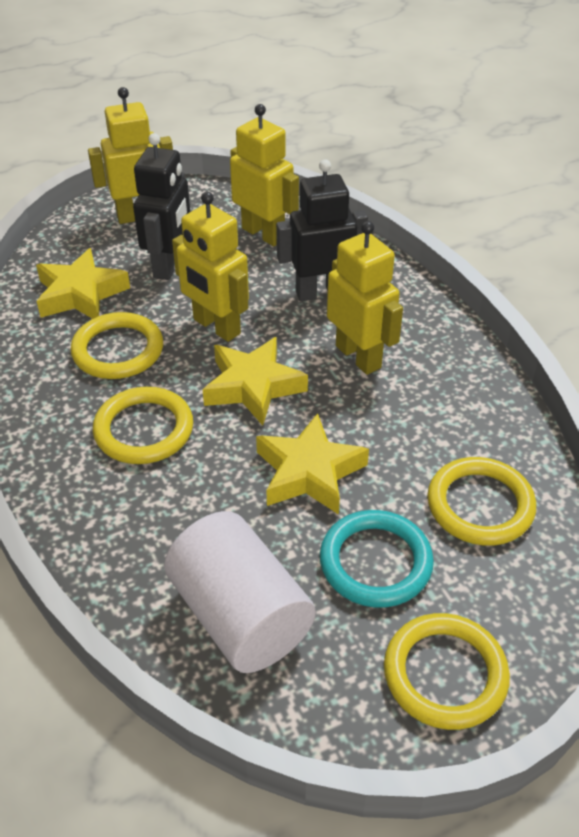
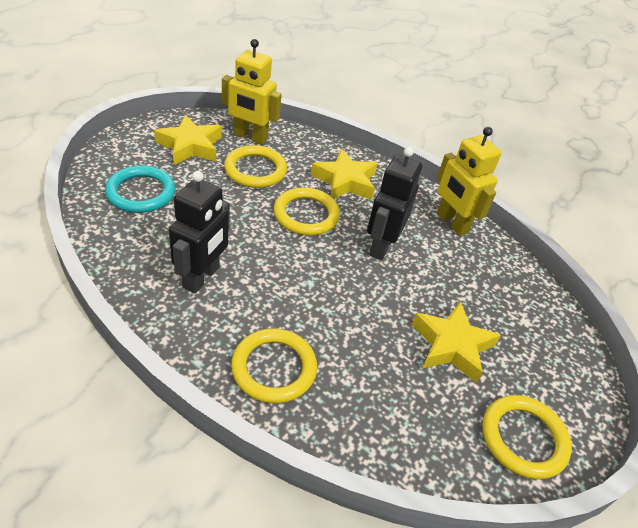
white cylinder: 1 -> 0
yellow robot: 4 -> 2

